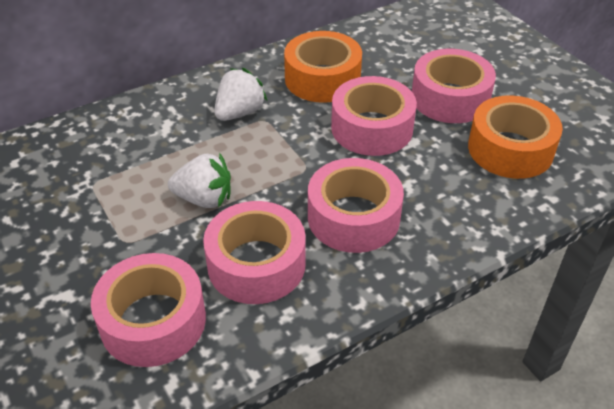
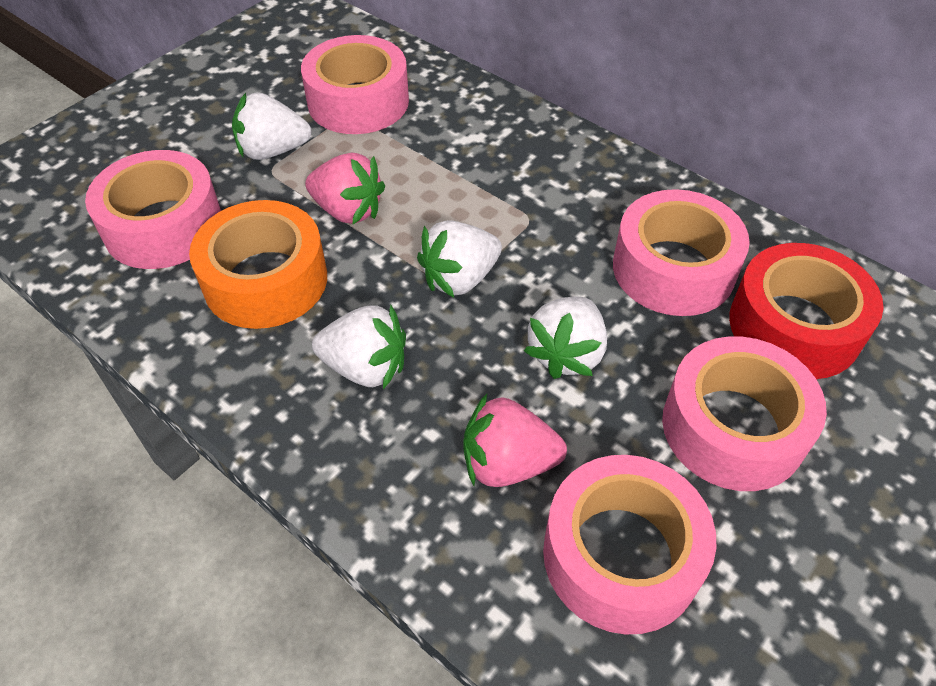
orange tape: 2 -> 1
pink strawberry: 0 -> 2
red tape: 0 -> 1
white strawberry: 2 -> 4

